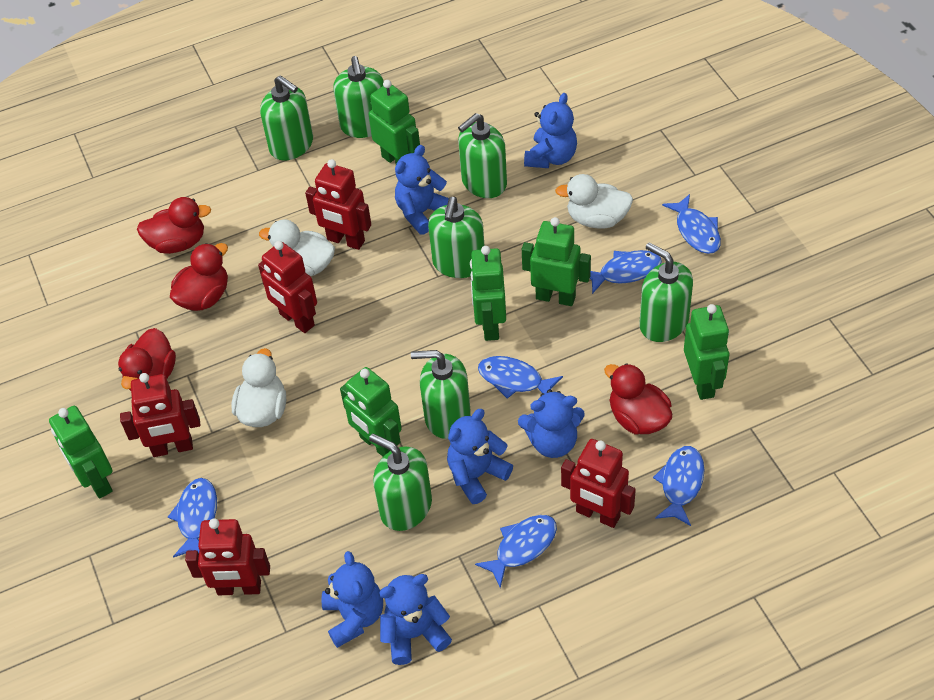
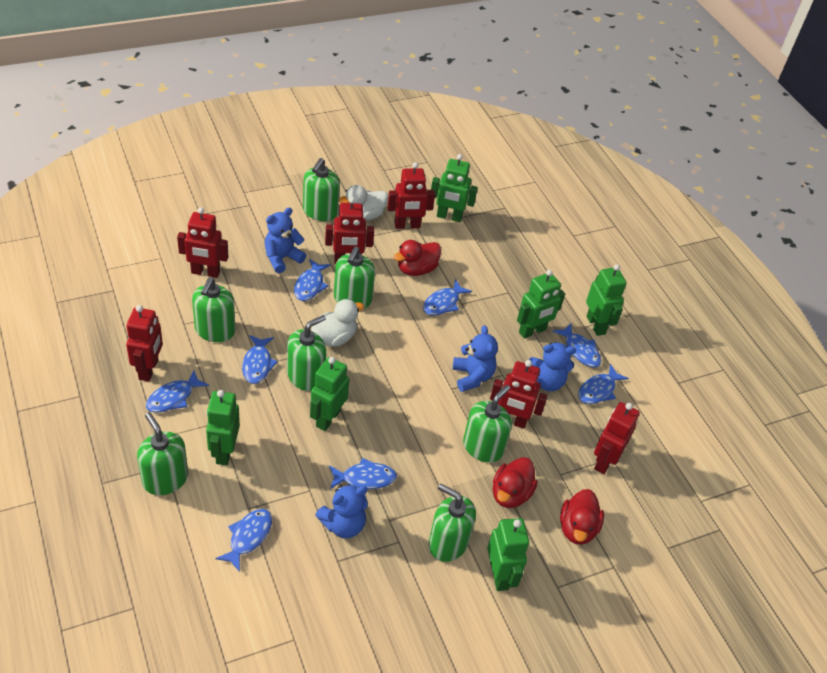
blue fish: 6 -> 8
blue teddy bear: 6 -> 4
red duck: 4 -> 3
red robot: 5 -> 6
white duck: 3 -> 2

